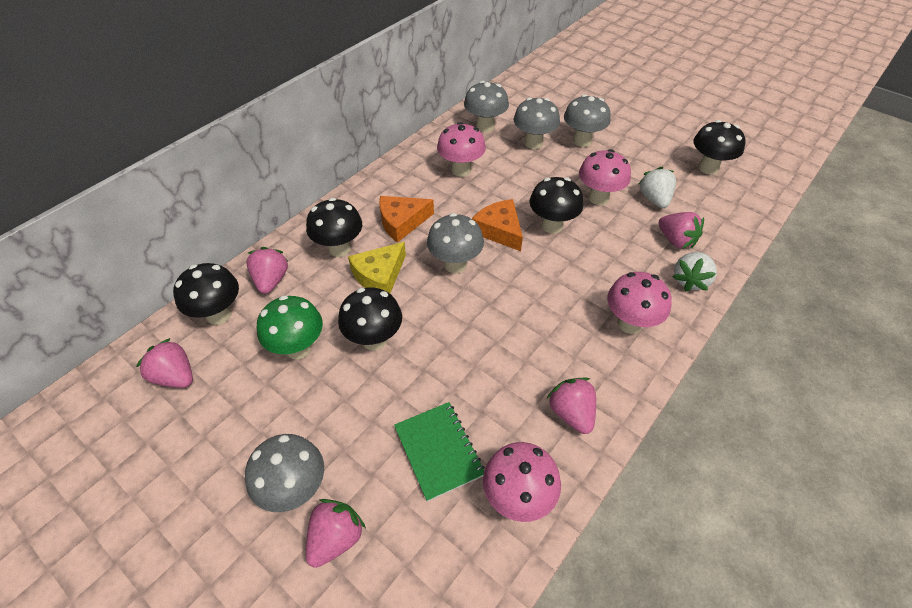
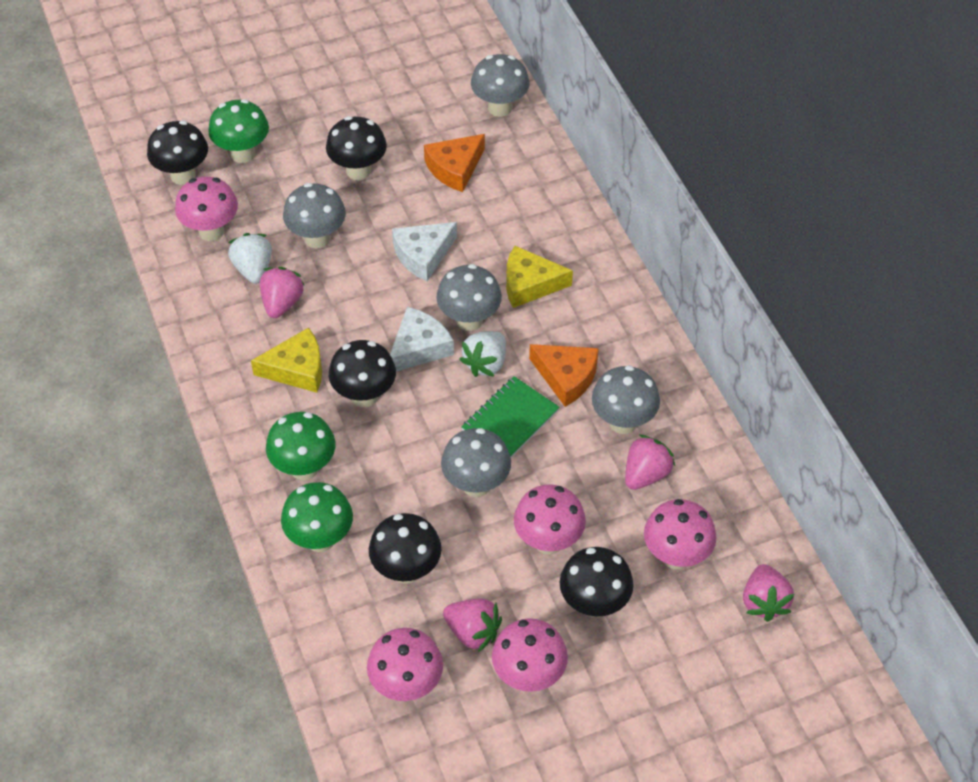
green mushroom: 1 -> 3
pink mushroom: 4 -> 5
pink strawberry: 5 -> 4
white cheese: 0 -> 2
yellow cheese: 1 -> 2

